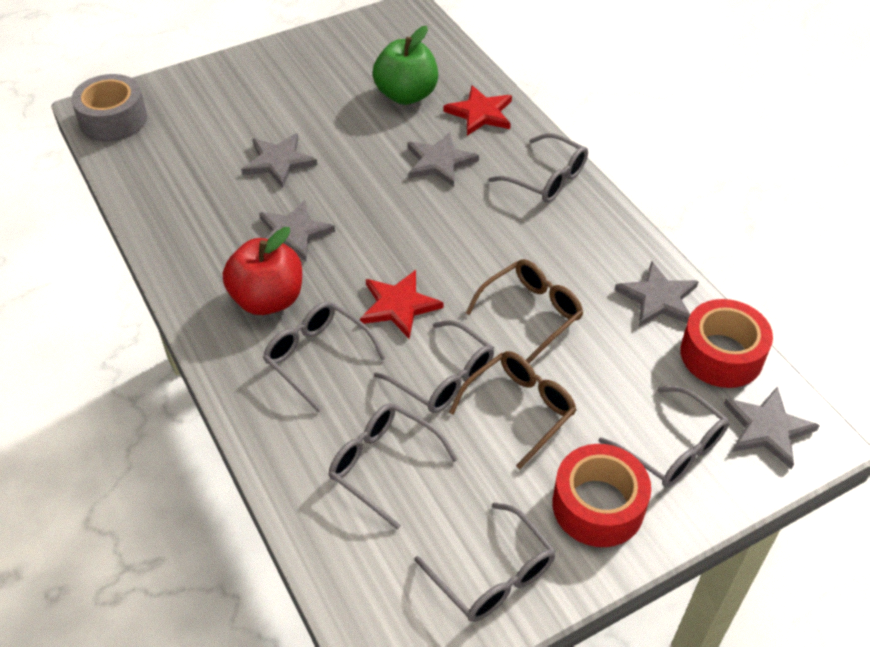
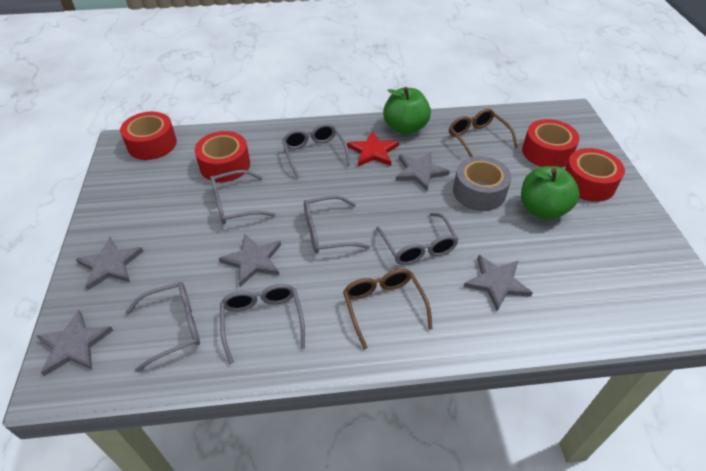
green apple: 1 -> 2
red apple: 1 -> 0
red star: 2 -> 1
red tape: 2 -> 4

